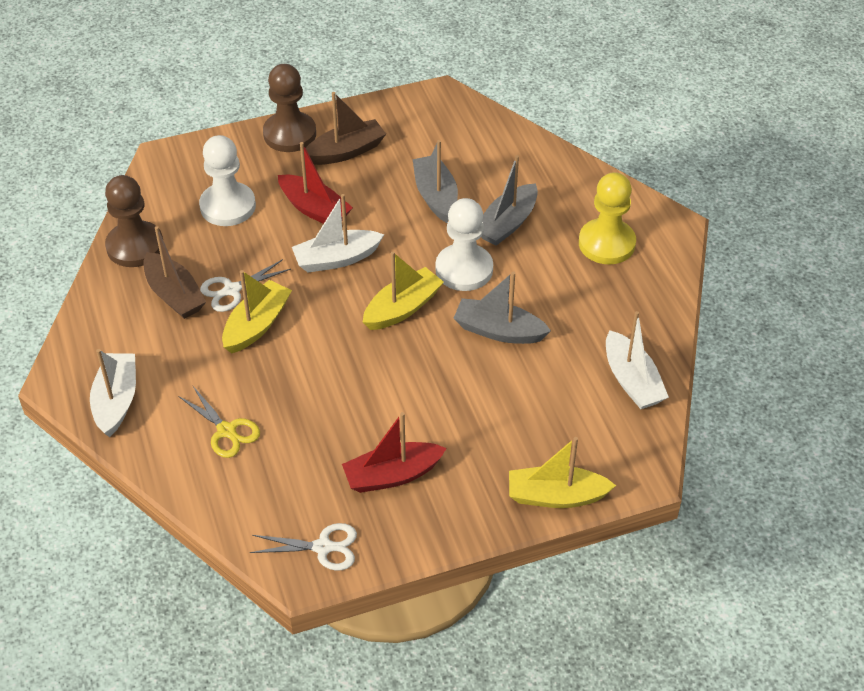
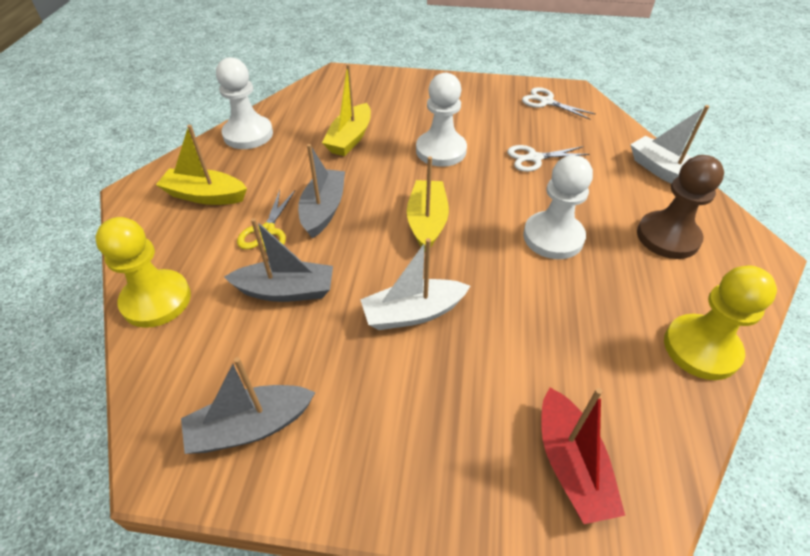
brown boat: 2 -> 0
brown pawn: 2 -> 1
red boat: 2 -> 1
white boat: 3 -> 2
white pawn: 2 -> 3
yellow pawn: 1 -> 2

